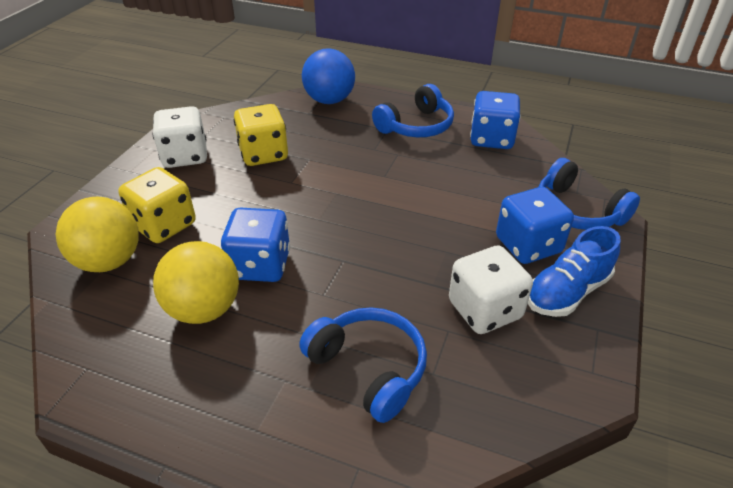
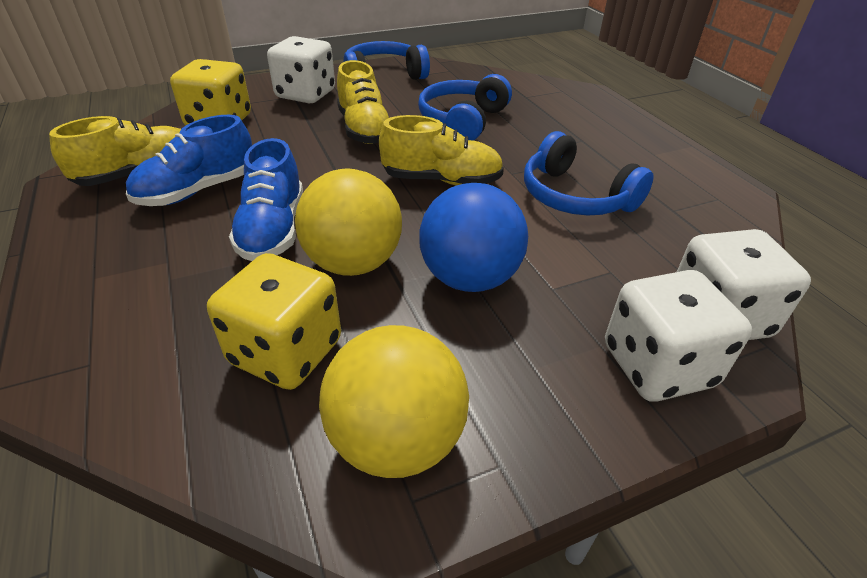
blue dice: 3 -> 0
blue shoe: 1 -> 2
white dice: 2 -> 3
yellow shoe: 0 -> 3

